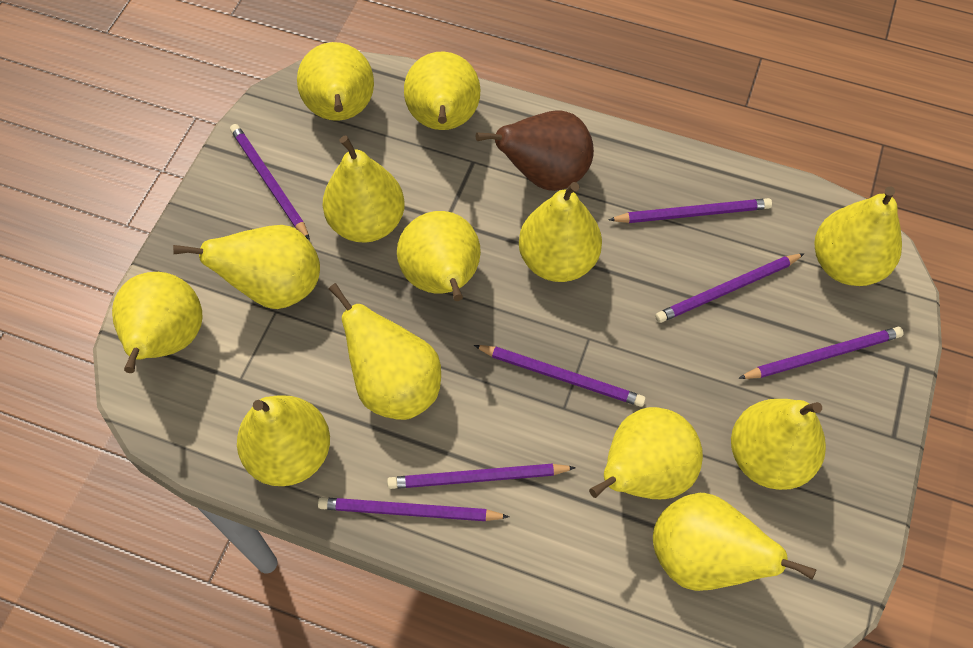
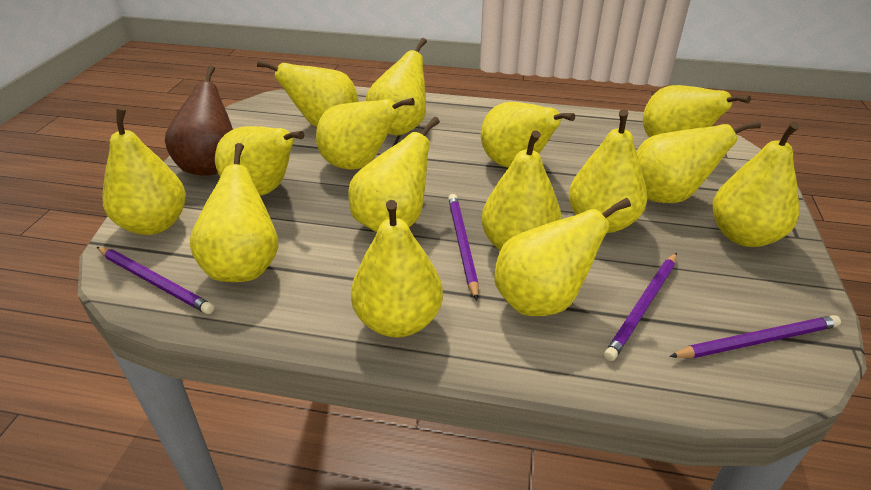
purple pencil: 7 -> 4
yellow pear: 13 -> 15

